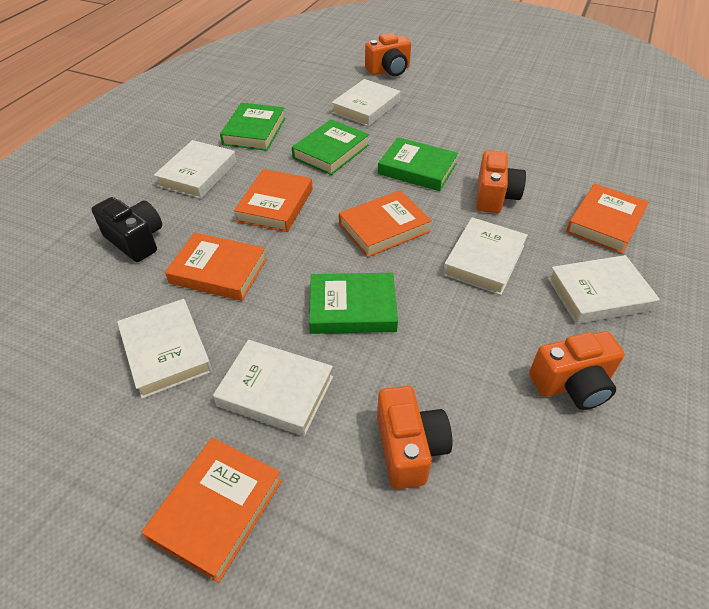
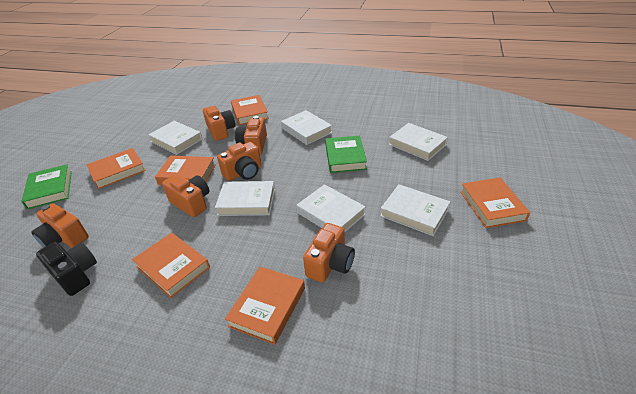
green book: 4 -> 2
orange book: 5 -> 6
orange camera: 4 -> 6

